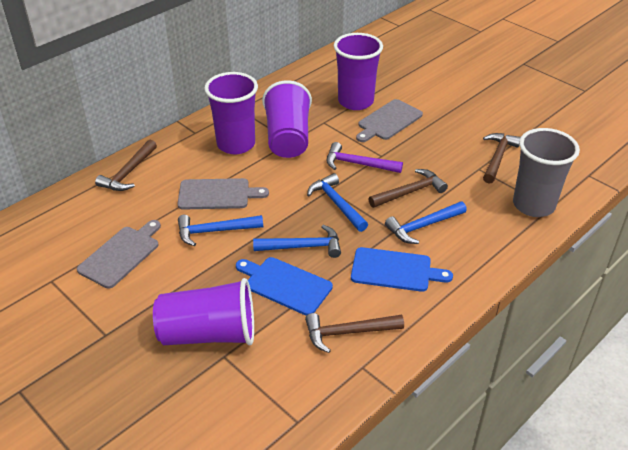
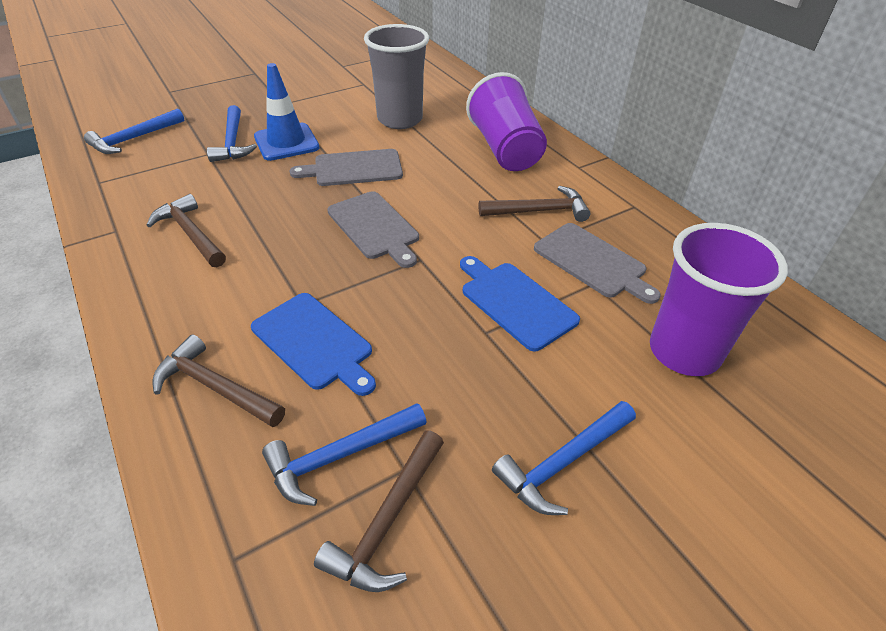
blue traffic cone: 0 -> 1
purple cup: 4 -> 2
purple hammer: 1 -> 0

